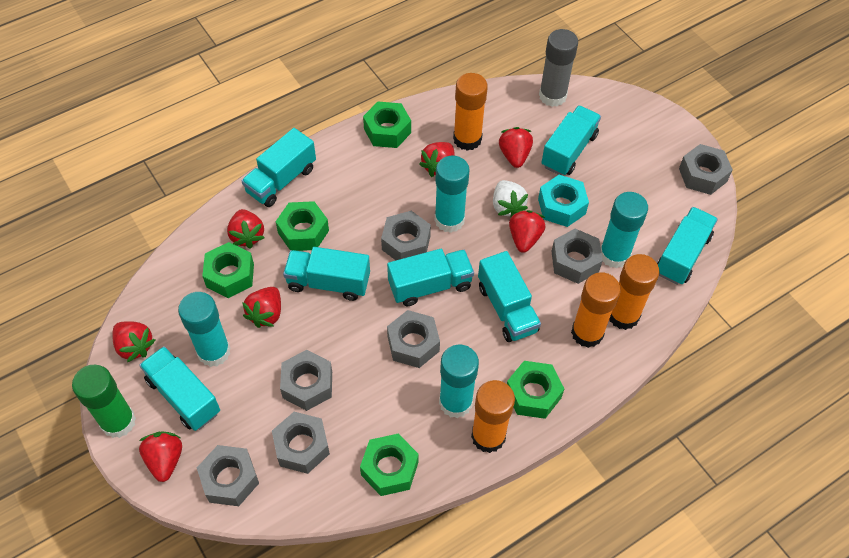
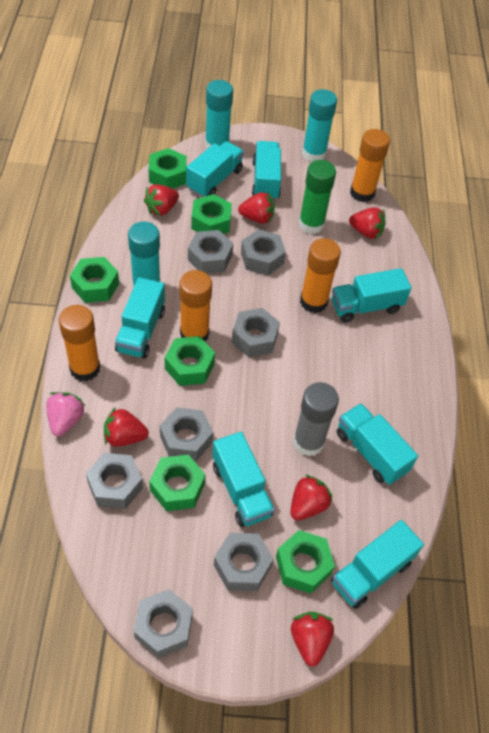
green nut: 5 -> 6
pink strawberry: 0 -> 1
red strawberry: 7 -> 6
turquoise glue stick: 4 -> 3
turquoise nut: 1 -> 0
white strawberry: 1 -> 0

